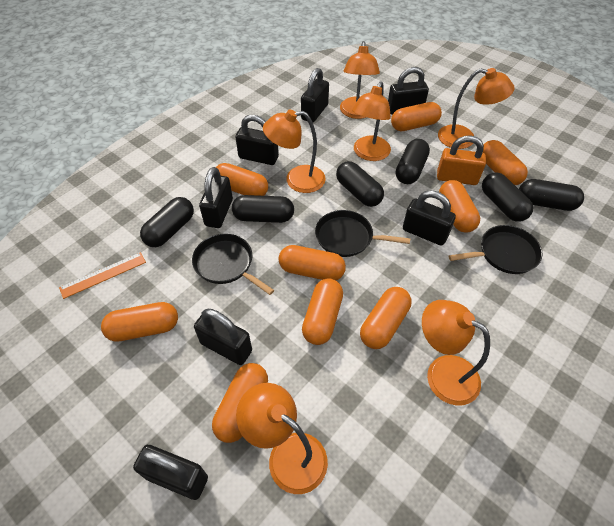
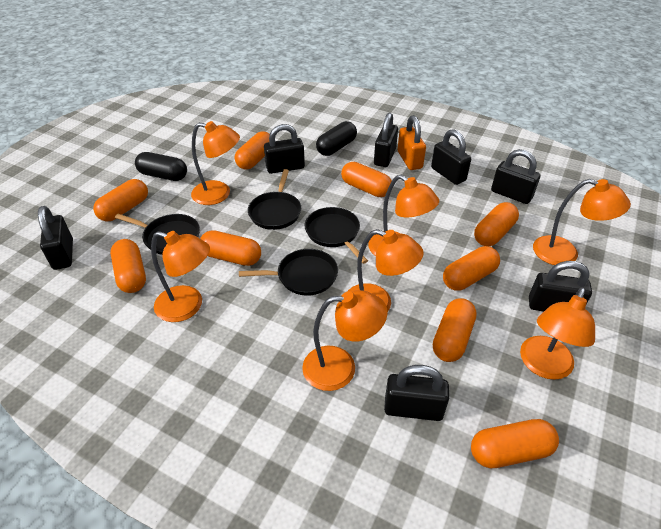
black capsule: 6 -> 2
black pan: 3 -> 4
orange lamp: 6 -> 7
orange ruler: 1 -> 0

